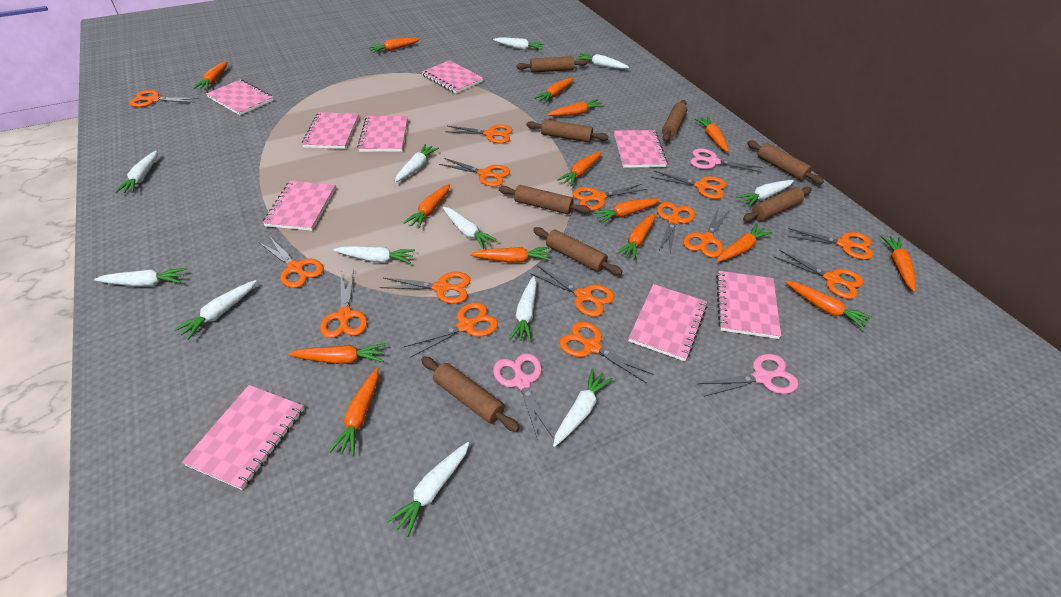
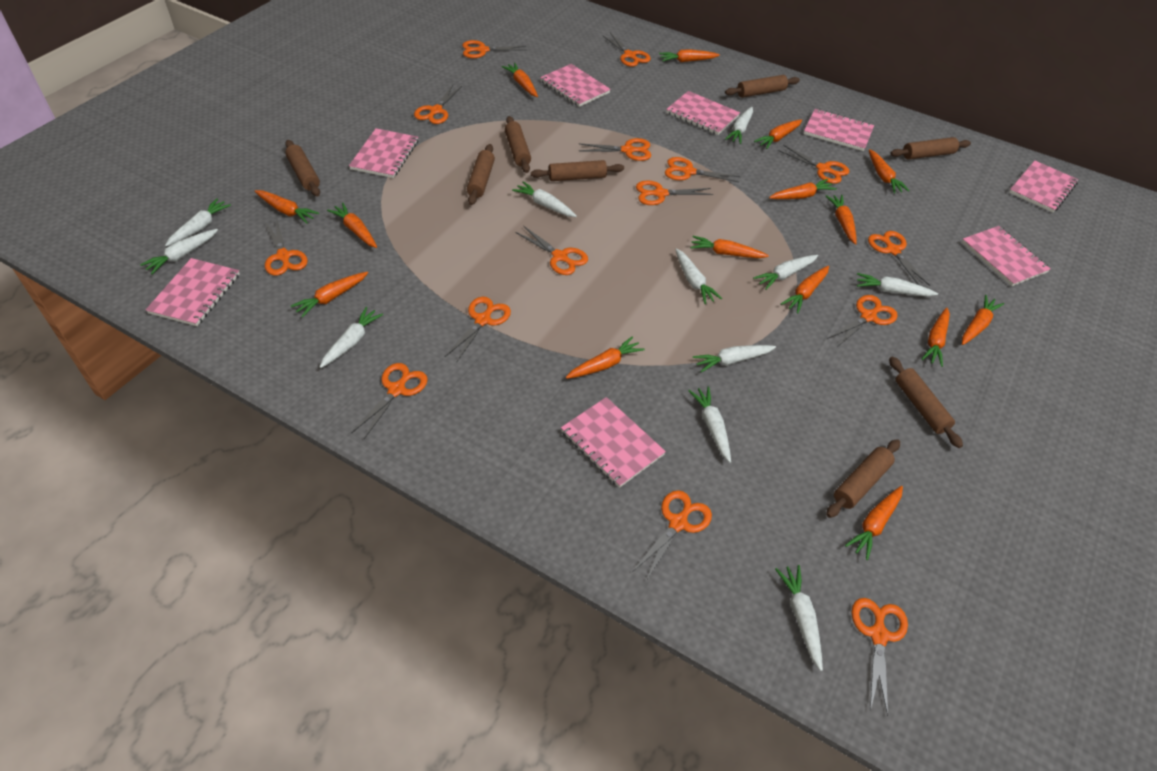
pink notebook: 9 -> 8
pink scissors: 3 -> 0
white carrot: 12 -> 11

